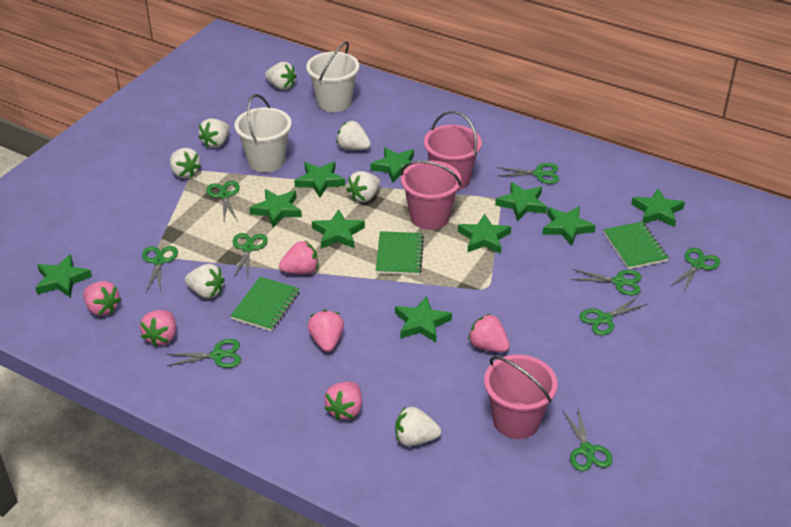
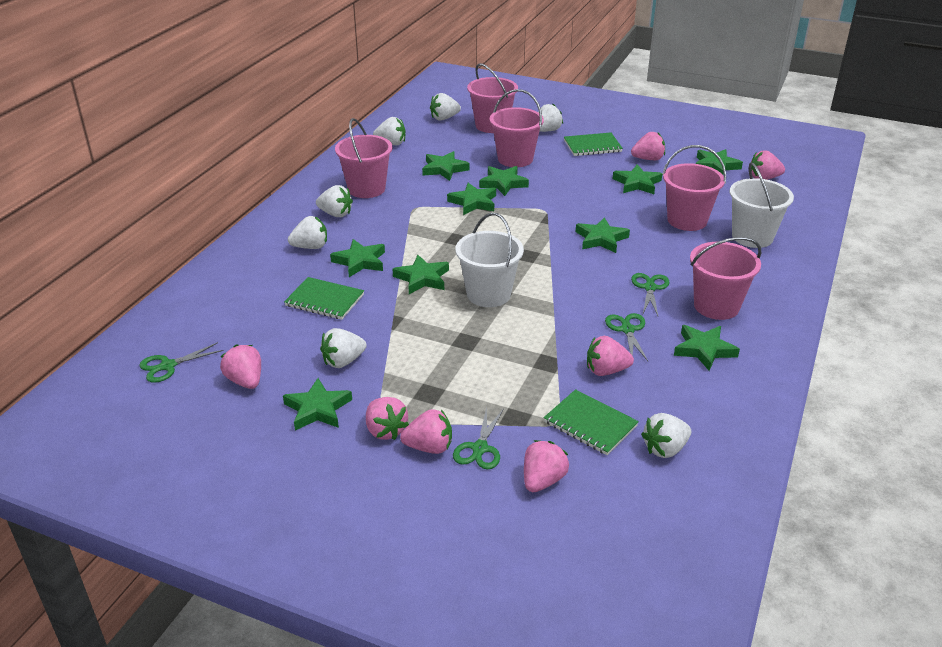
green scissors: 9 -> 4
pink bucket: 3 -> 5
pink strawberry: 6 -> 7

